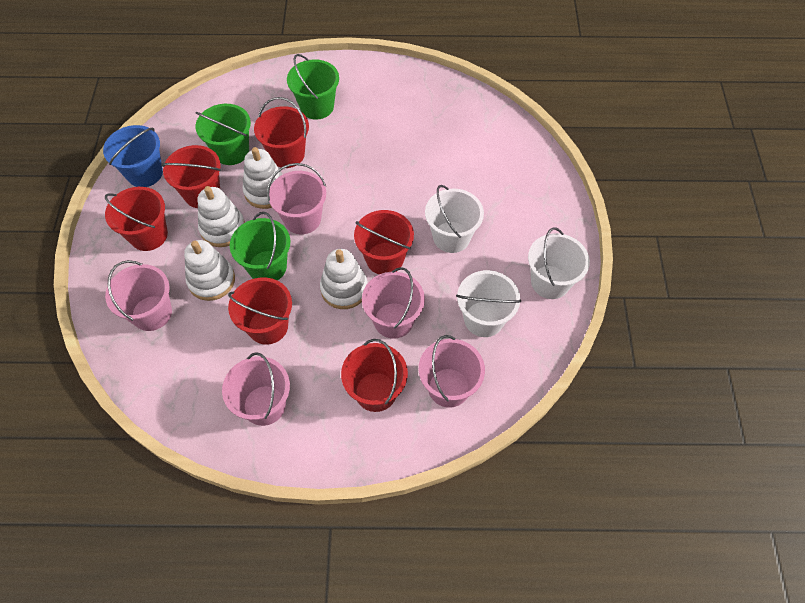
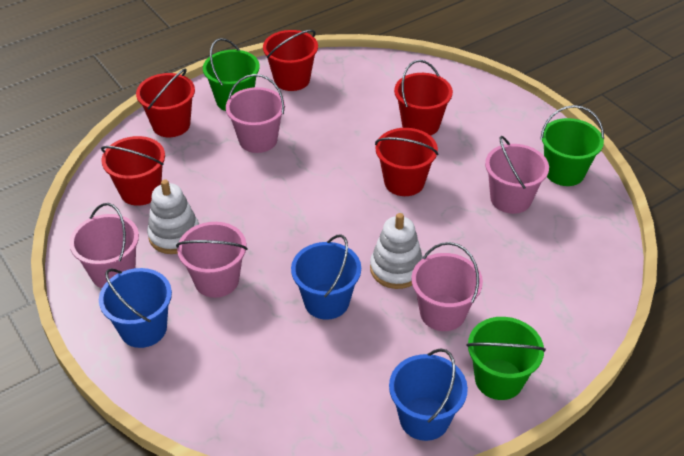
blue bucket: 1 -> 3
red bucket: 6 -> 5
white bucket: 3 -> 0
white stacking toy: 4 -> 2

